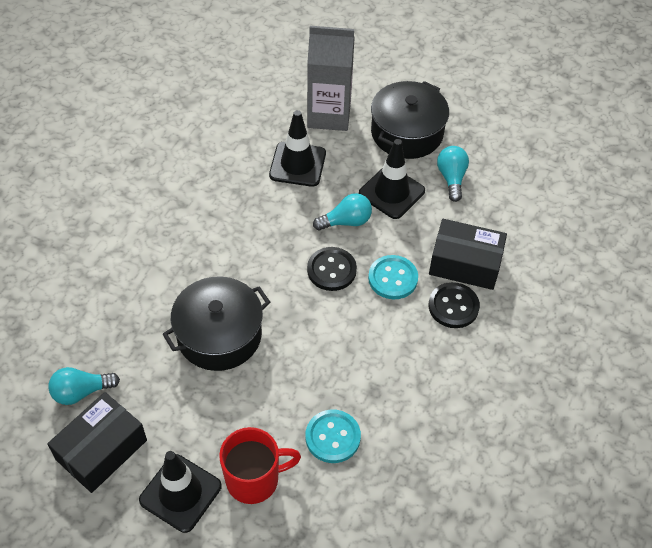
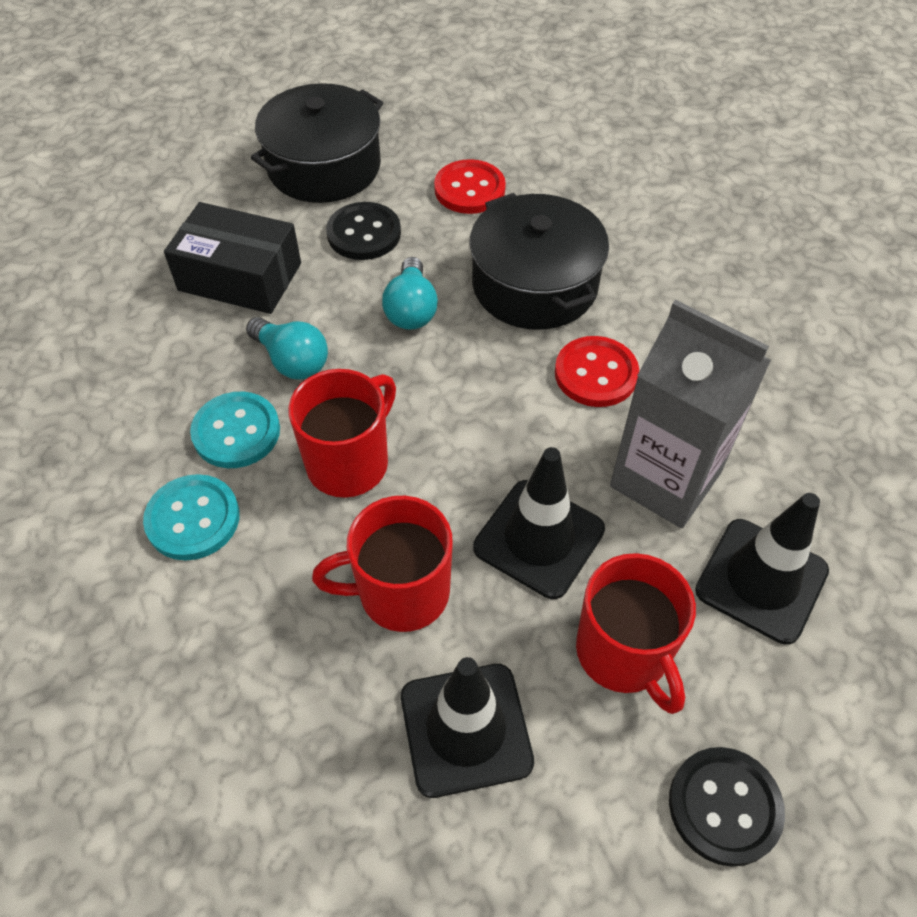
black box: 2 -> 1
red button: 0 -> 2
red mug: 1 -> 3
turquoise light bulb: 3 -> 2

